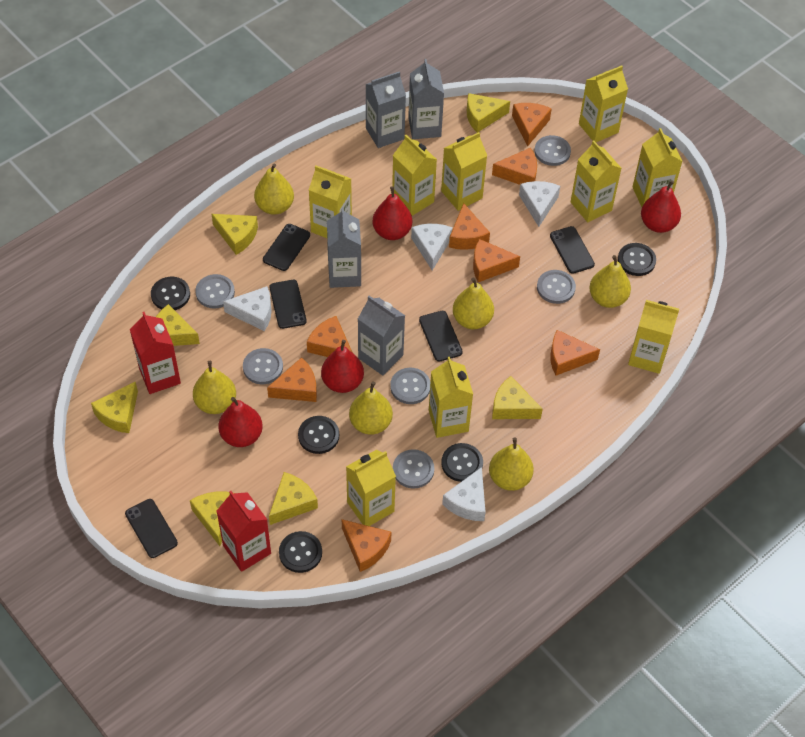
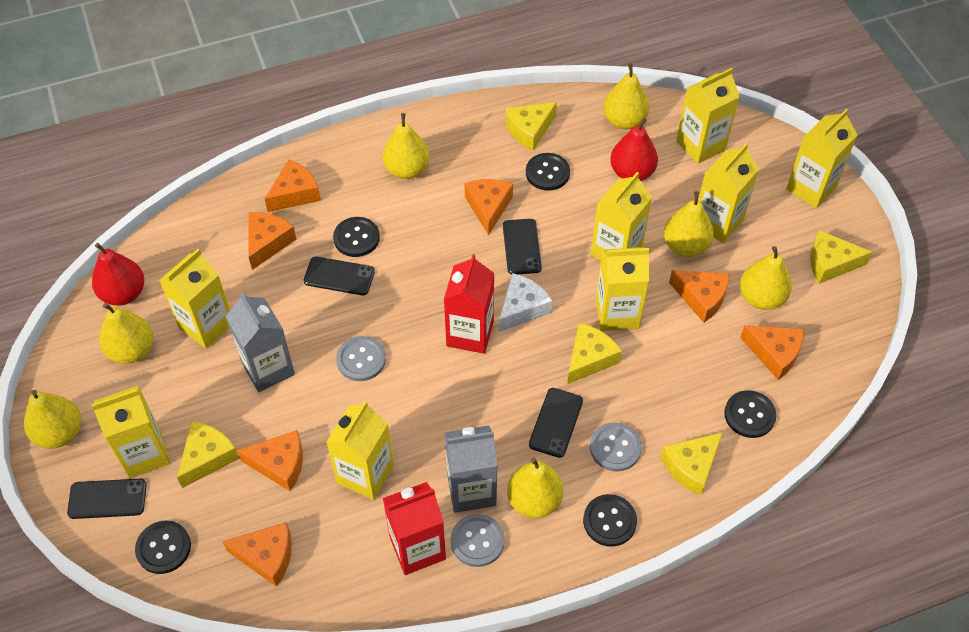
black phone: 5 -> 4
grey button: 6 -> 3
grey carton: 4 -> 2
orange cheese: 8 -> 7
red pear: 4 -> 2
white cheese: 4 -> 1
yellow carton: 9 -> 8
yellow cheese: 7 -> 5
yellow pear: 6 -> 7

